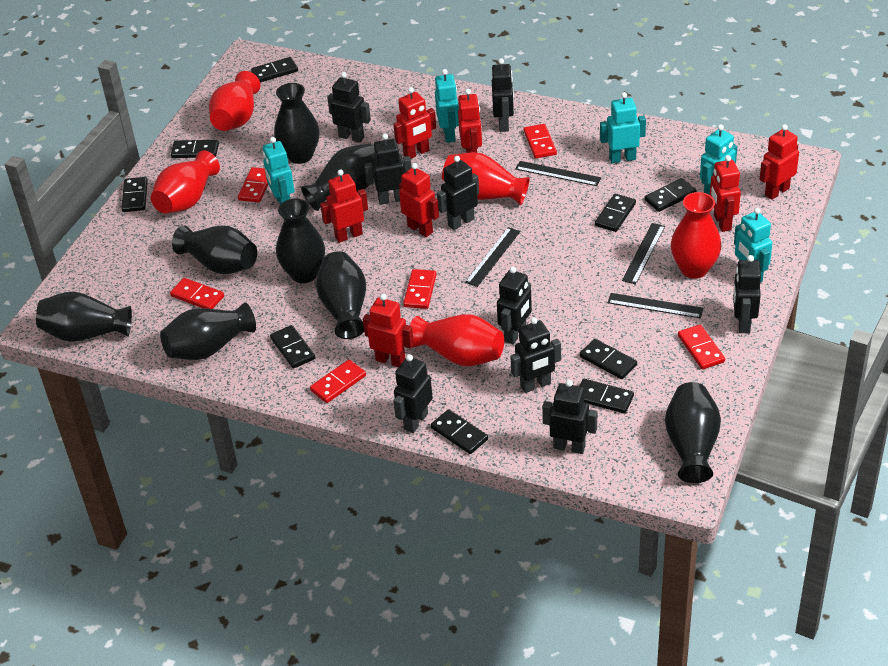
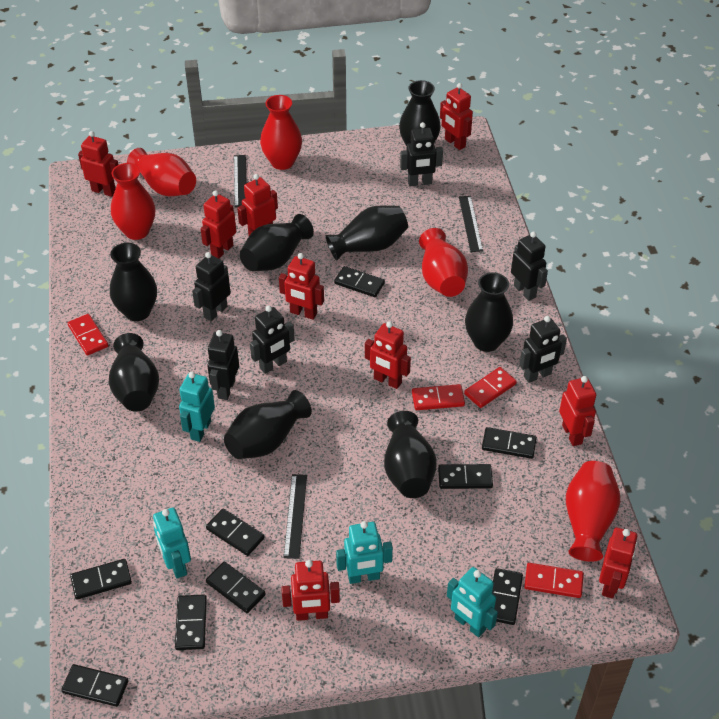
black robot: 9 -> 6
black ruler: 4 -> 3
red domino: 6 -> 4
red robot: 7 -> 9
turquoise robot: 5 -> 4

